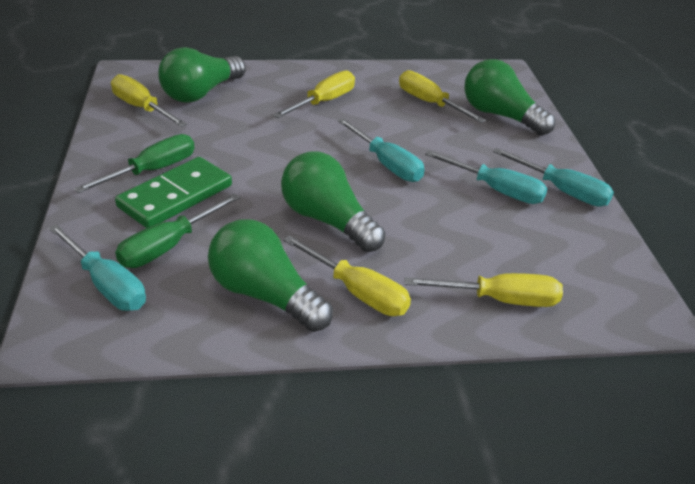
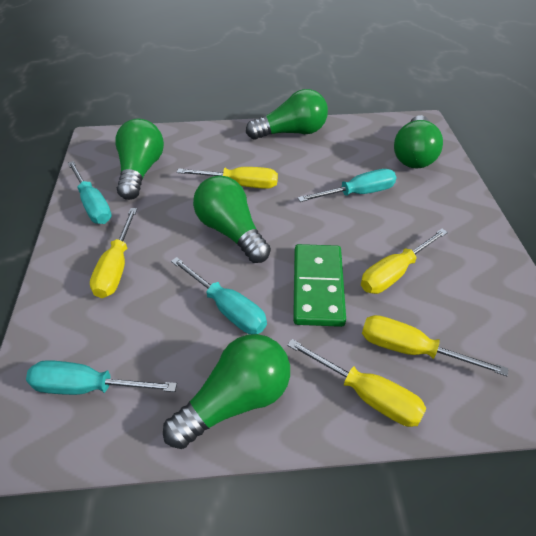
green light bulb: 4 -> 5
green screwdriver: 2 -> 0

